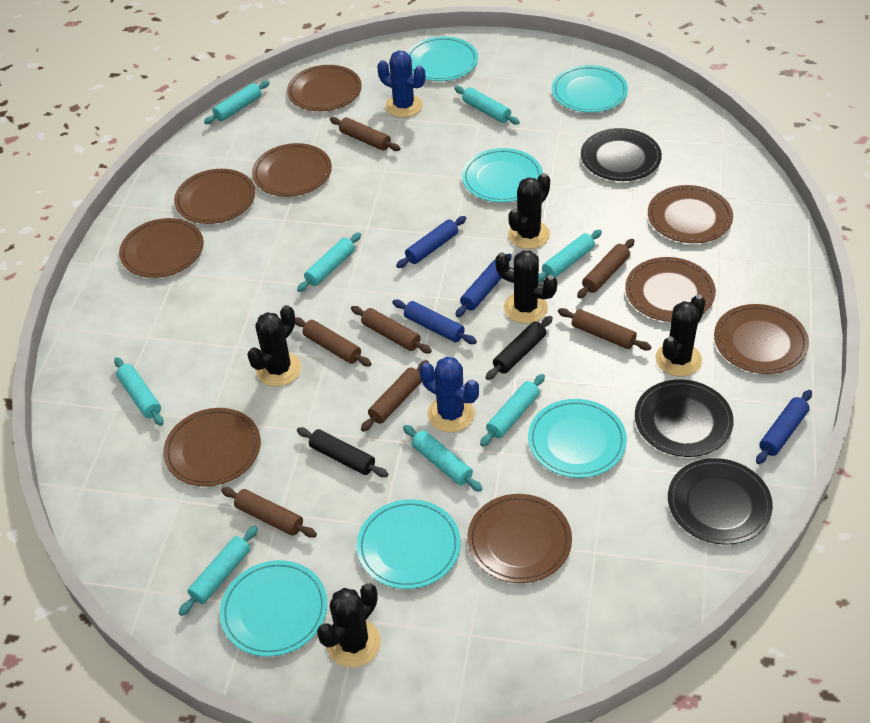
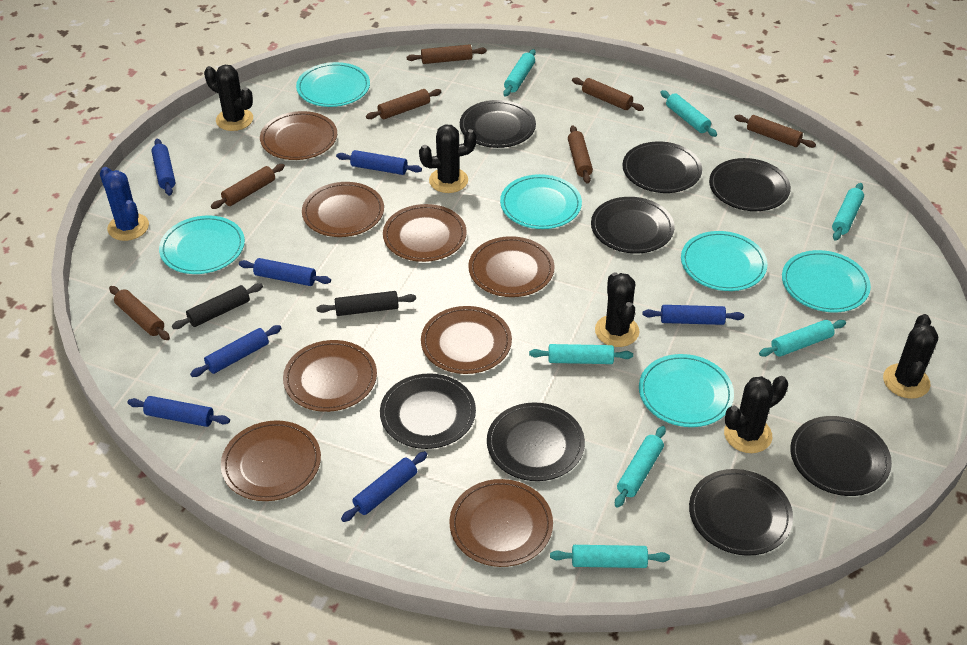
black plate: 3 -> 8
blue cactus: 2 -> 1
blue rolling pin: 4 -> 7
brown plate: 9 -> 8
turquoise rolling pin: 8 -> 7

